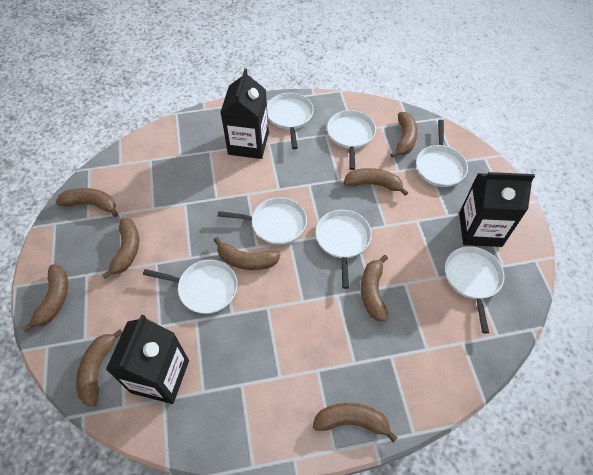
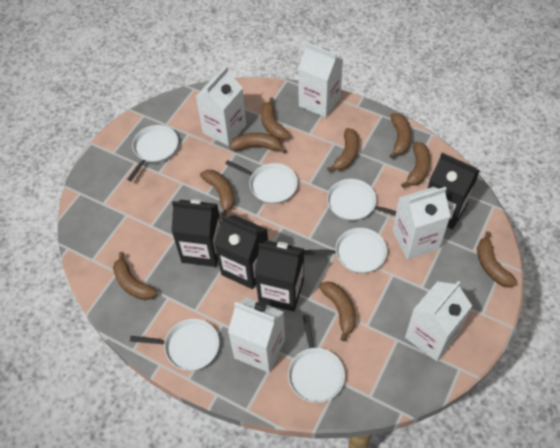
black carton: 3 -> 4
white carton: 0 -> 5
white pan: 7 -> 6

